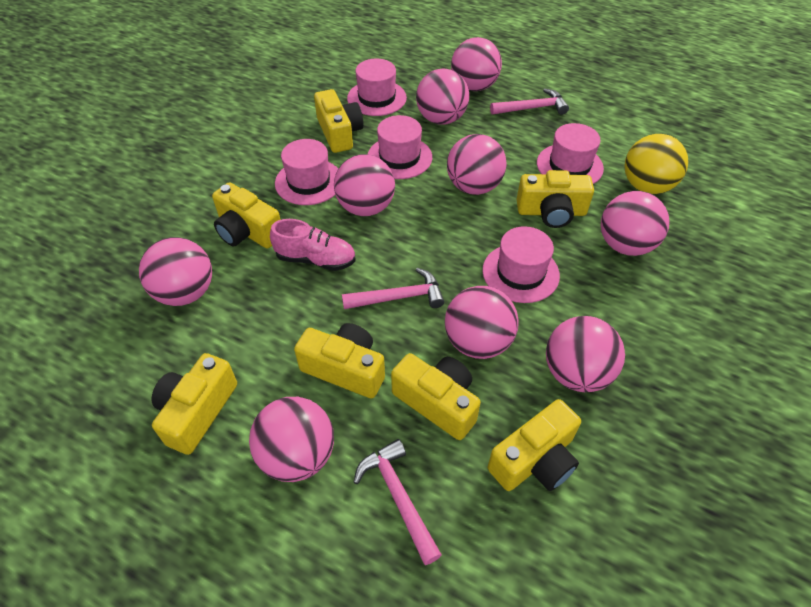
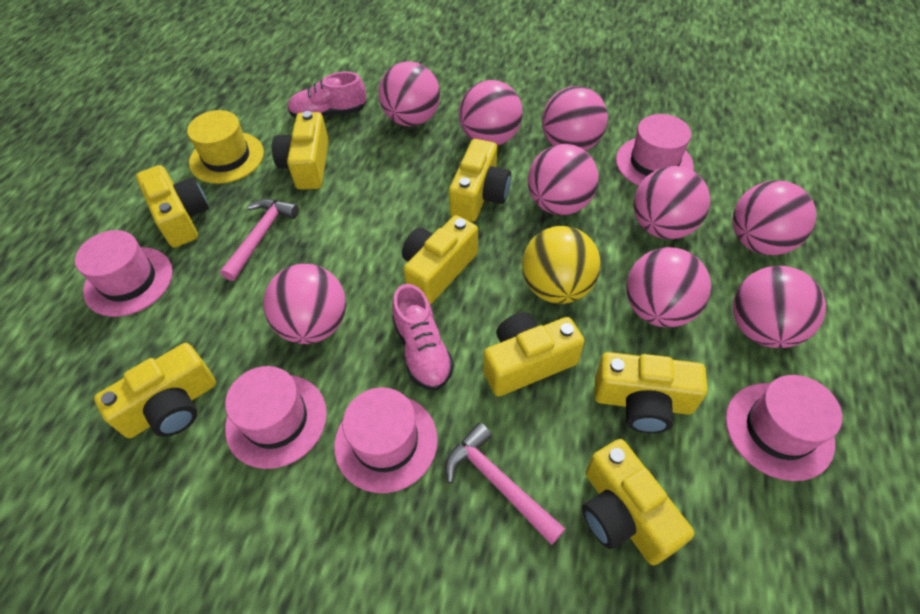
pink hammer: 3 -> 2
pink shoe: 1 -> 2
yellow camera: 7 -> 8
yellow hat: 0 -> 1

